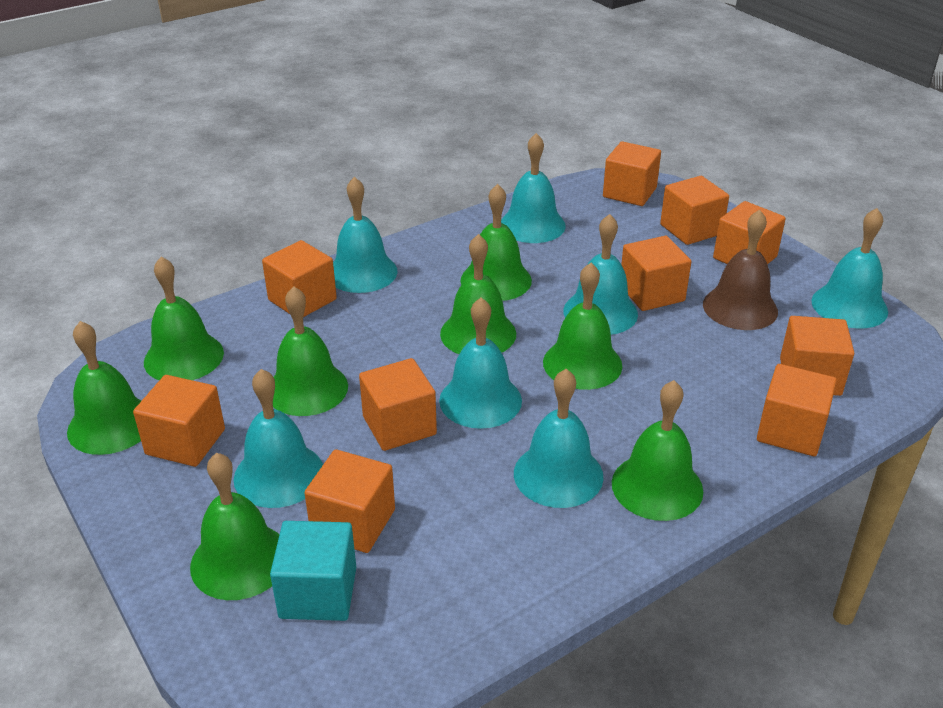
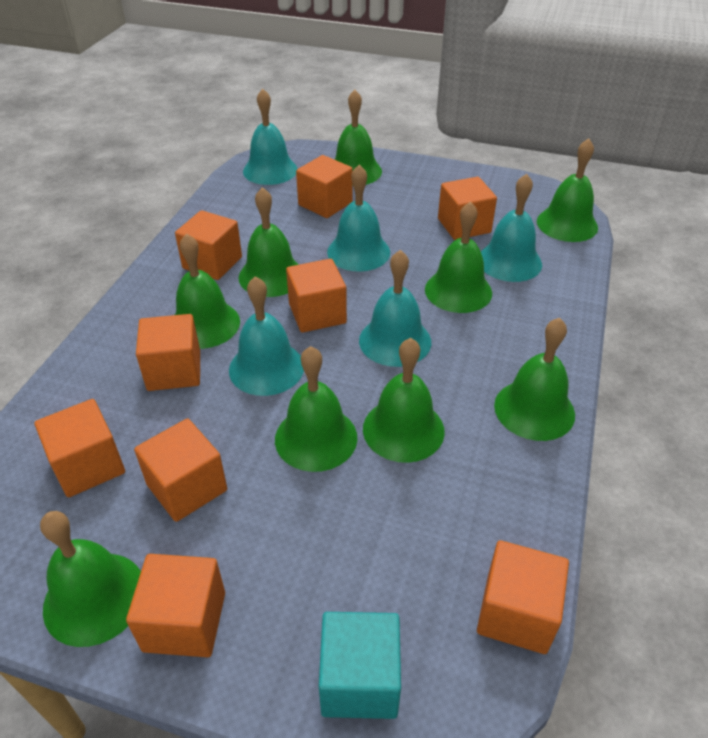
brown bell: 1 -> 0
green bell: 8 -> 9
orange cube: 10 -> 9
turquoise bell: 7 -> 5

